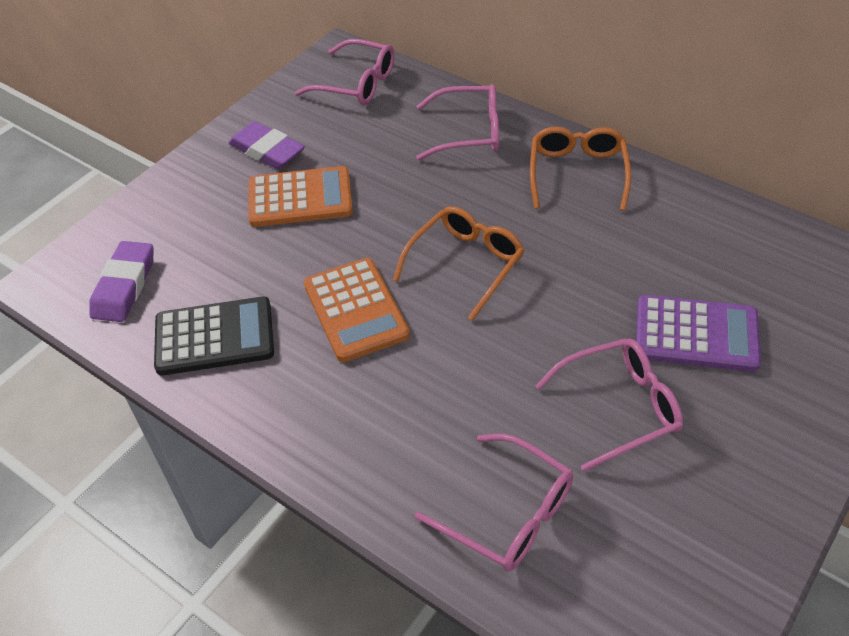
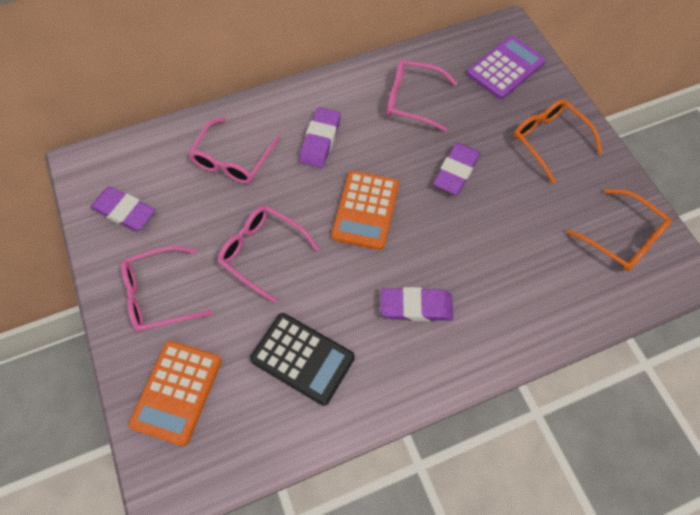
purple eraser: 2 -> 4

